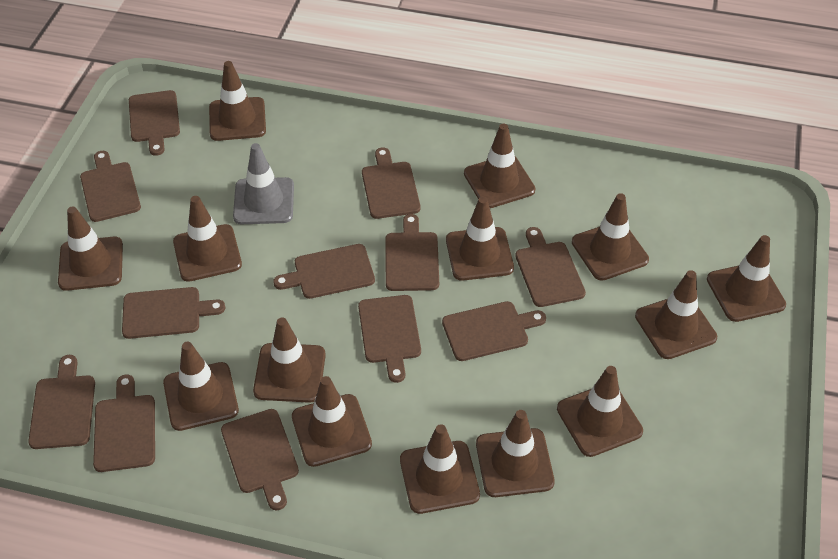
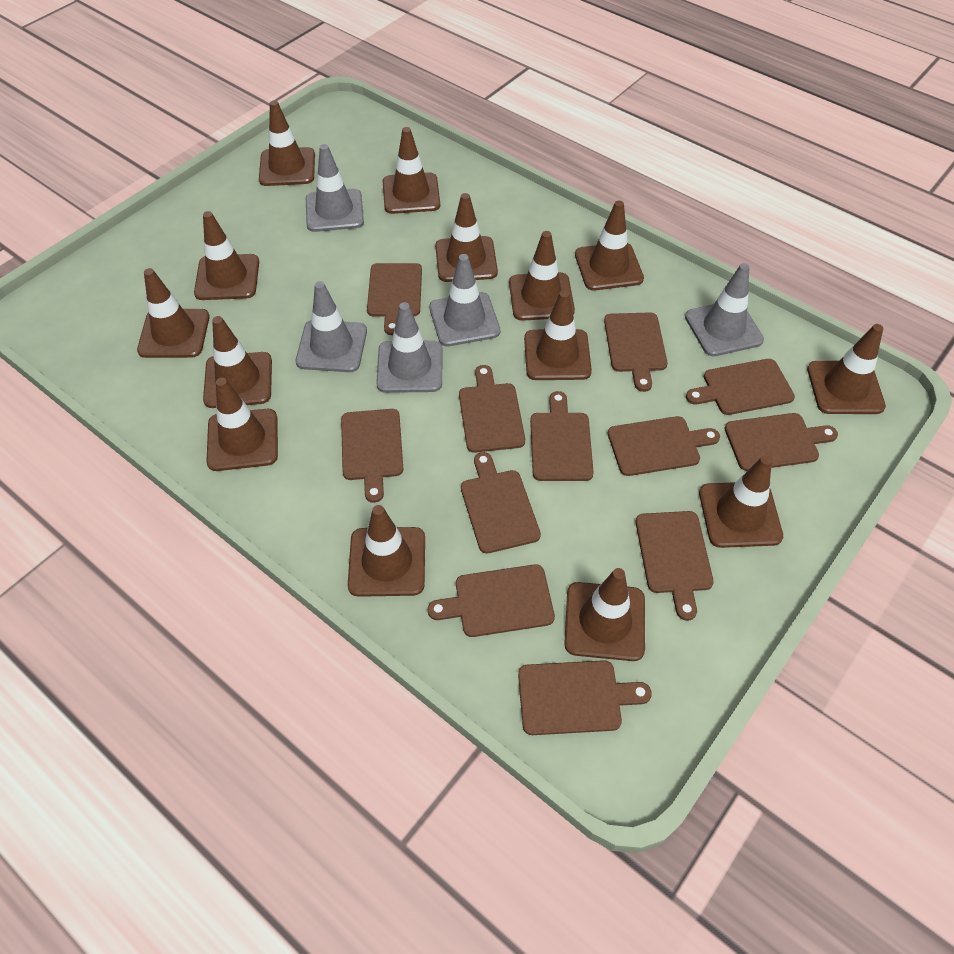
grey traffic cone: 1 -> 5

